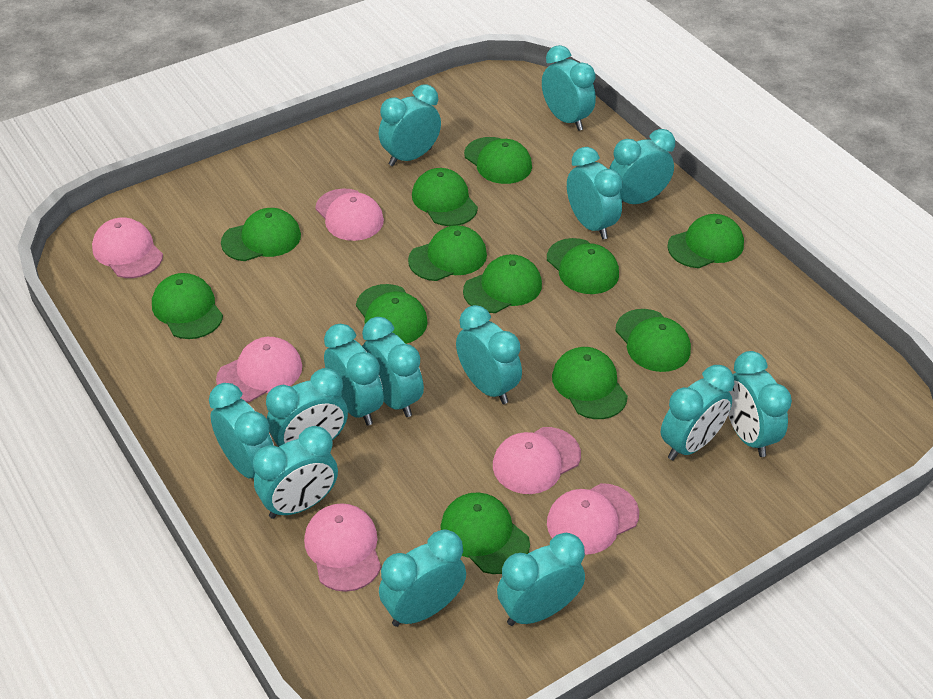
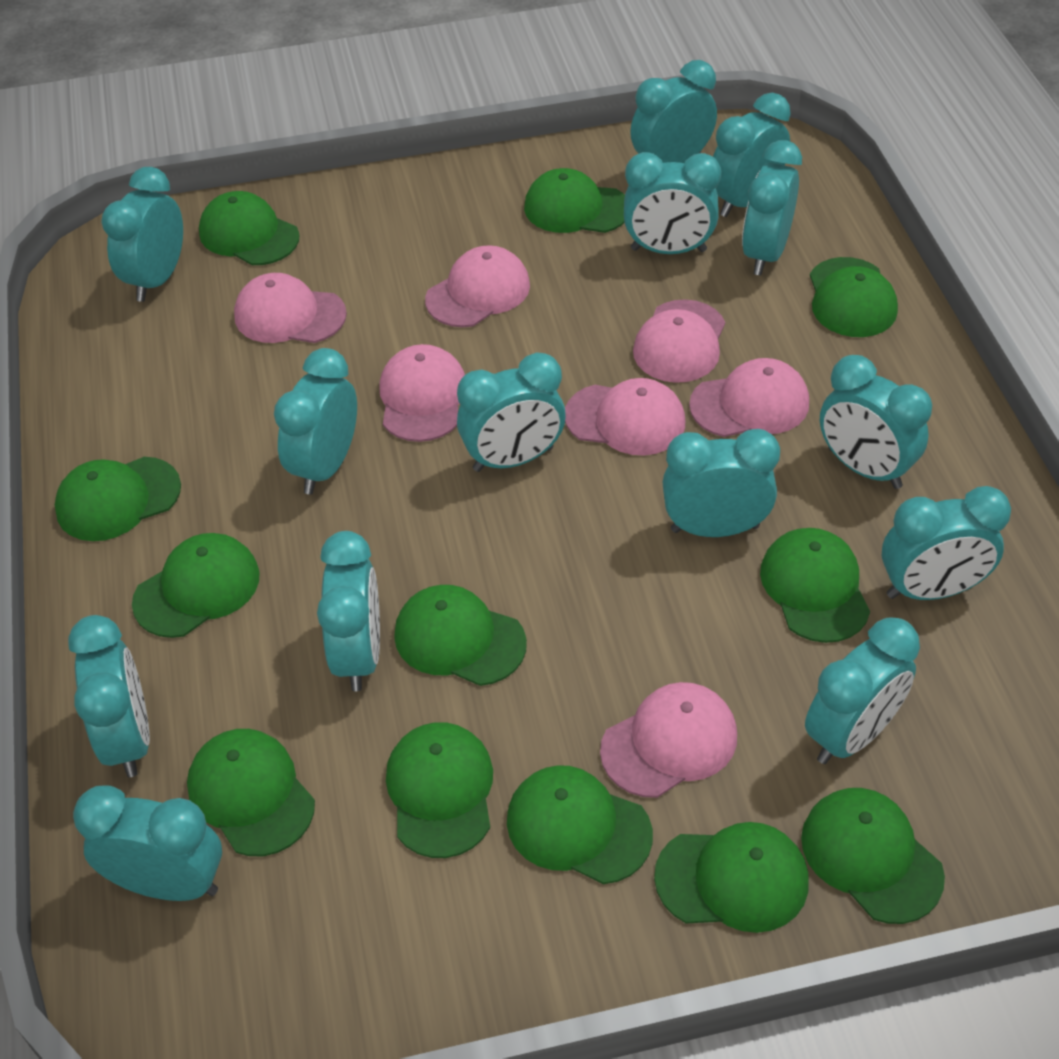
pink cap: 6 -> 7

